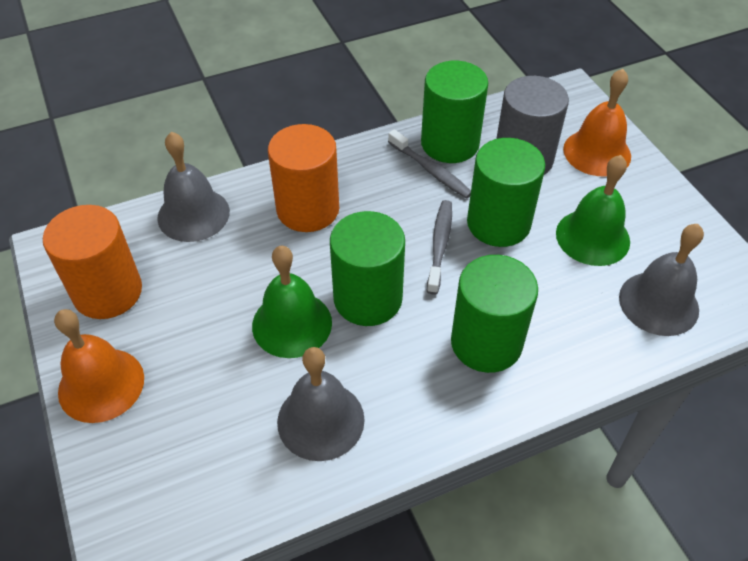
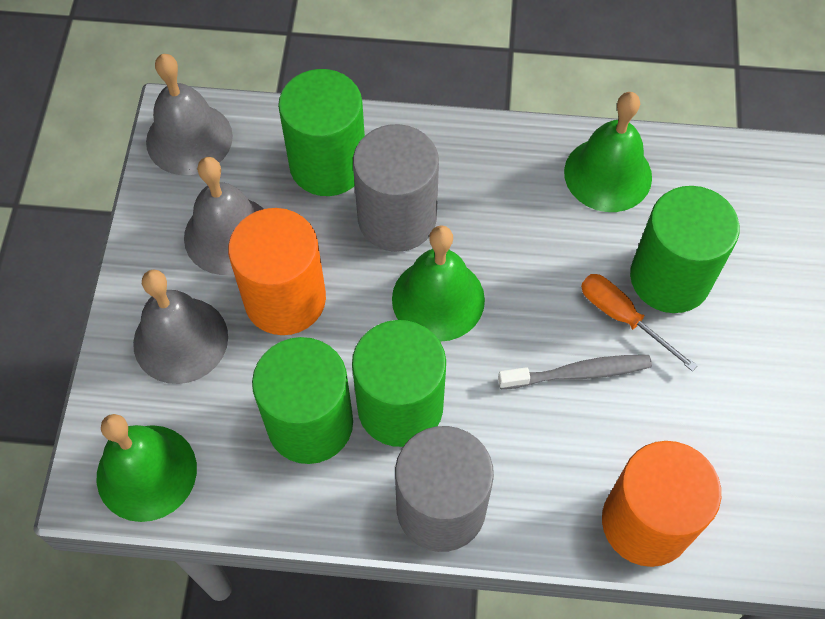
green bell: 2 -> 3
grey cylinder: 1 -> 2
grey toothbrush: 2 -> 1
orange bell: 2 -> 0
orange screwdriver: 0 -> 1

